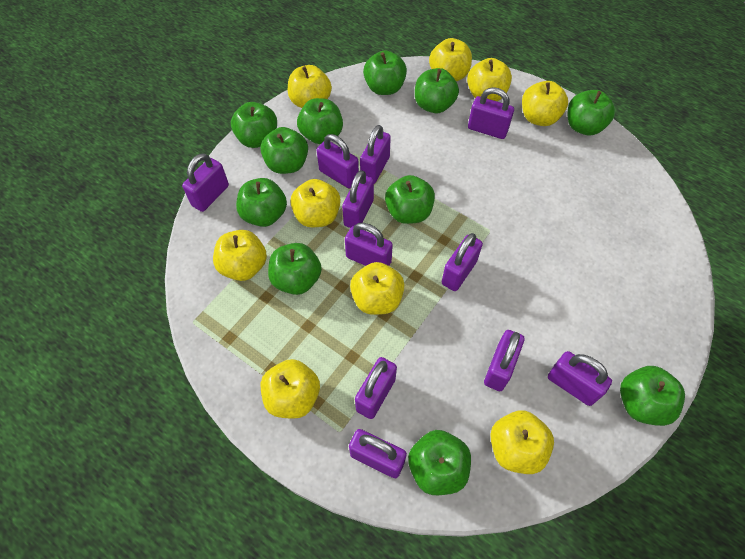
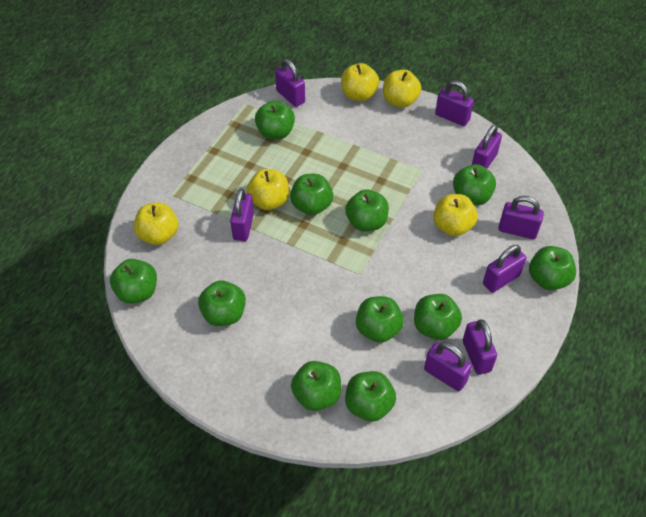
purple padlock: 11 -> 8
yellow apple: 9 -> 5

